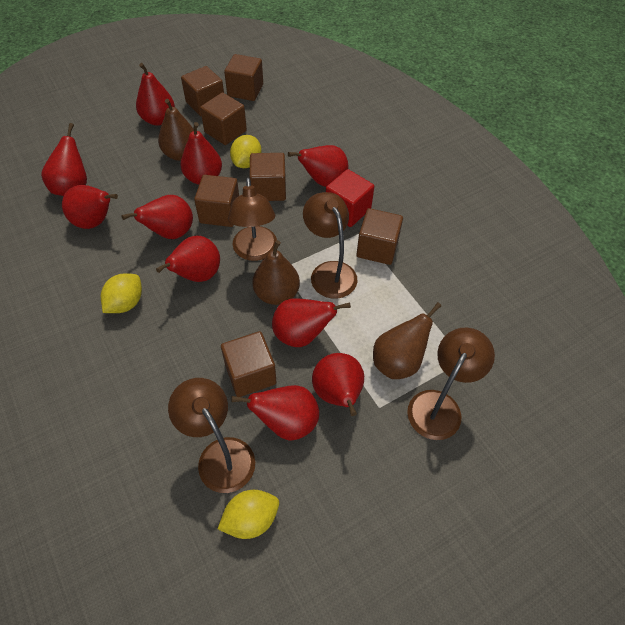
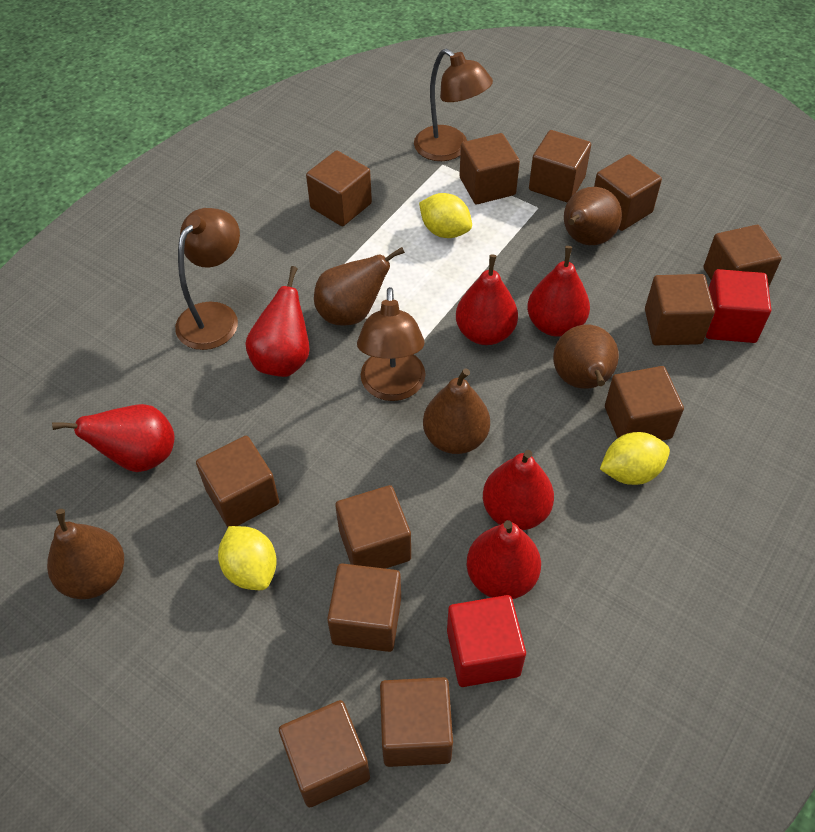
brown cube: 7 -> 12
brown lamp: 4 -> 3
brown pear: 3 -> 5
red cube: 1 -> 2
red pear: 10 -> 6

